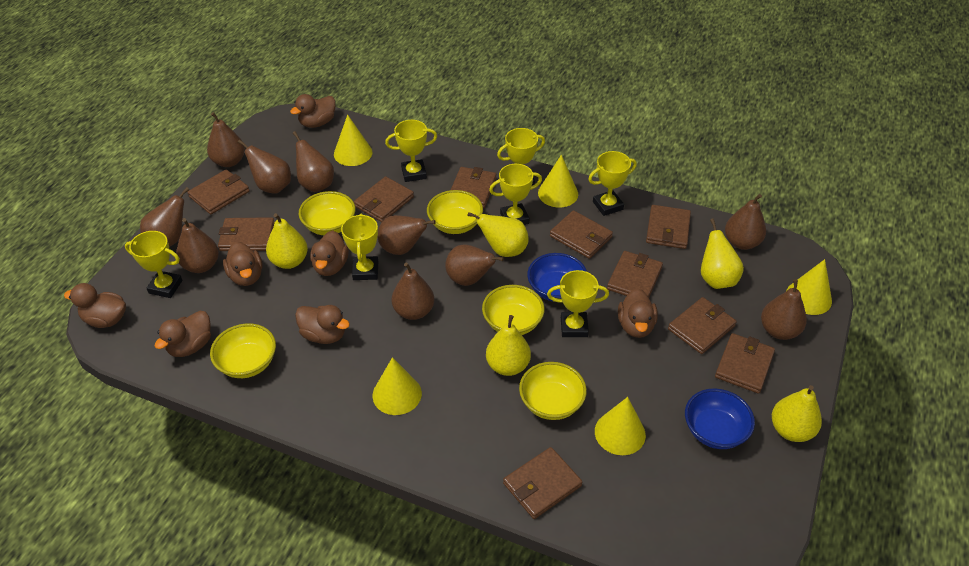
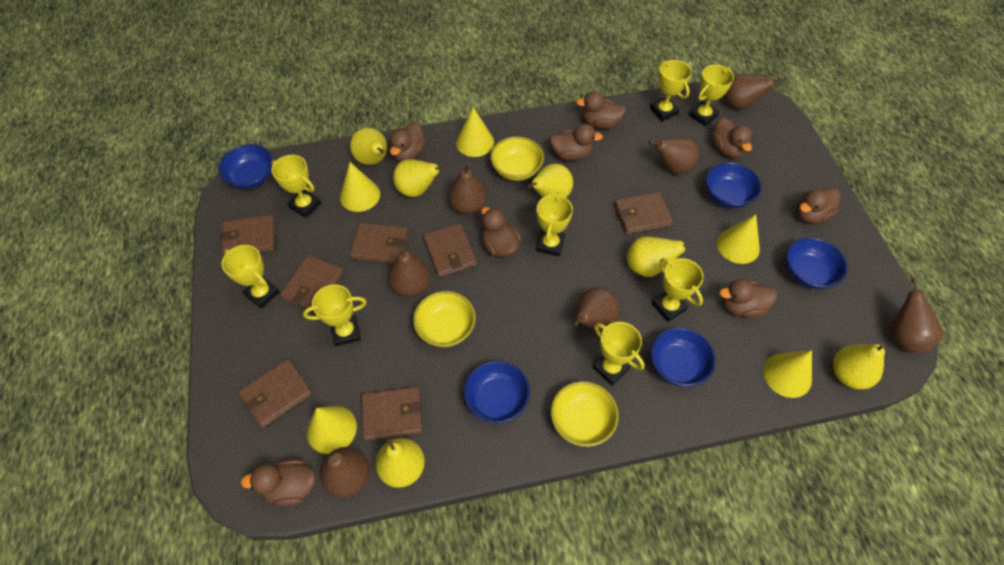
blue bowl: 2 -> 5
brown duck: 7 -> 8
brown pear: 10 -> 7
brown wallet: 10 -> 7
yellow bowl: 5 -> 3
yellow pear: 5 -> 6
yellow trophy: 7 -> 8

